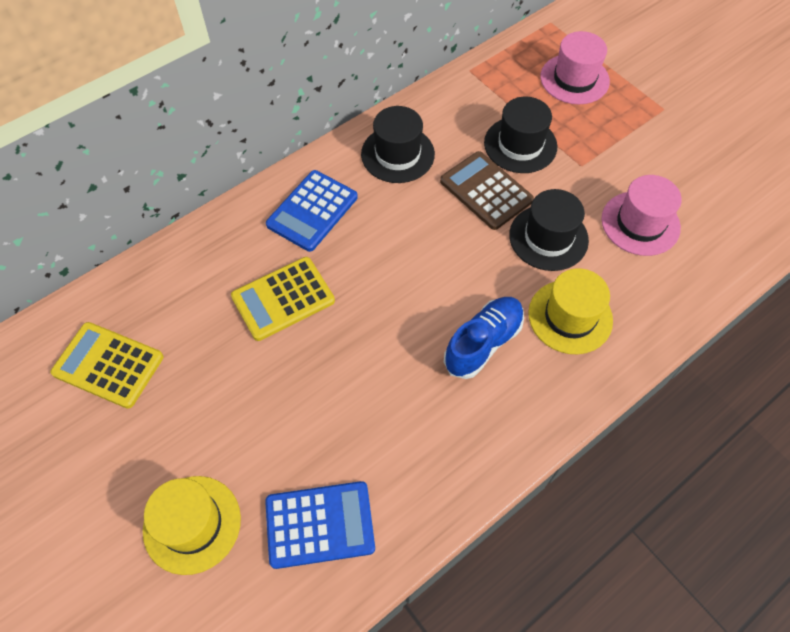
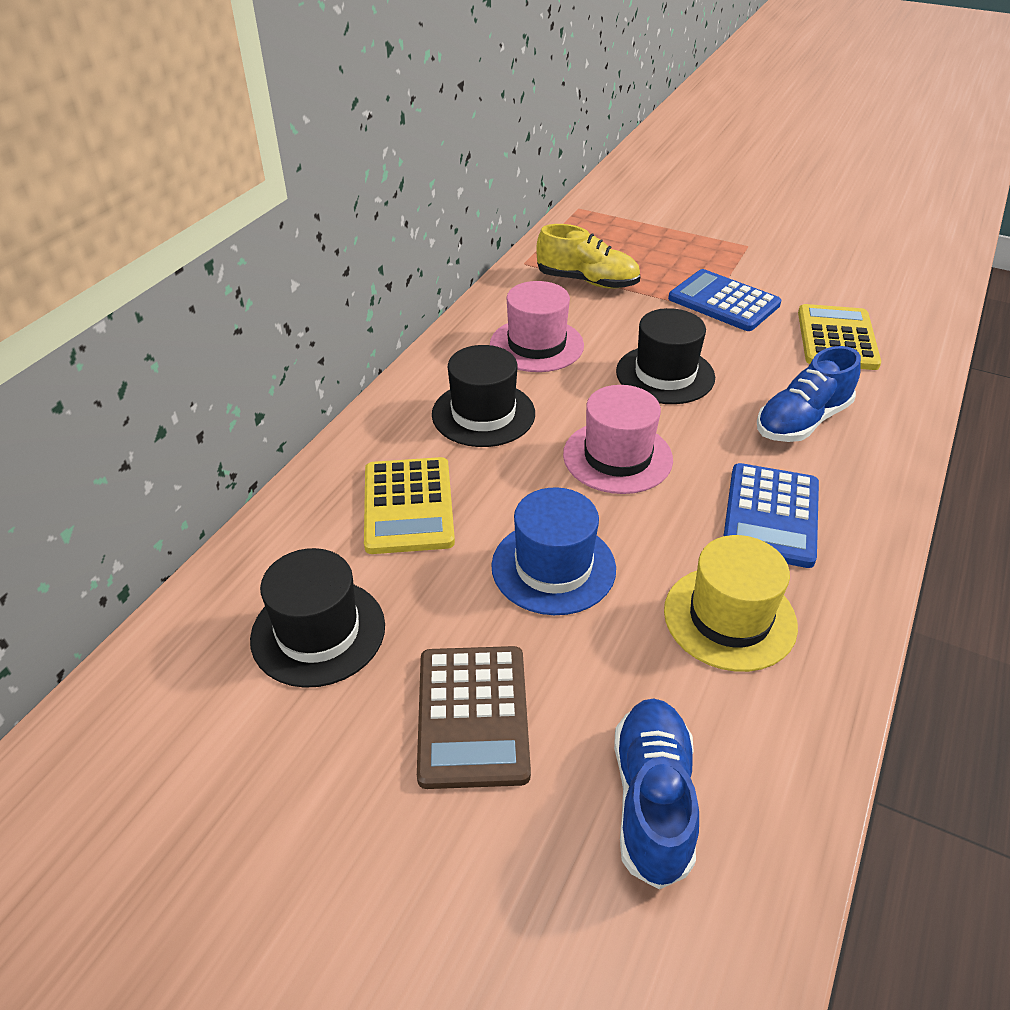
blue hat: 0 -> 1
blue shoe: 1 -> 2
yellow hat: 2 -> 1
yellow shoe: 0 -> 1

